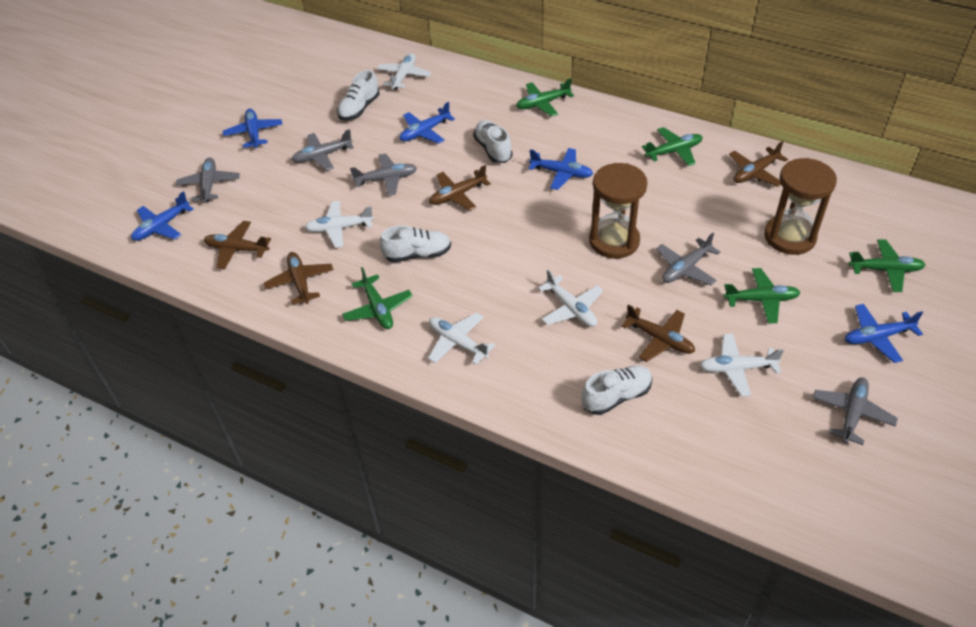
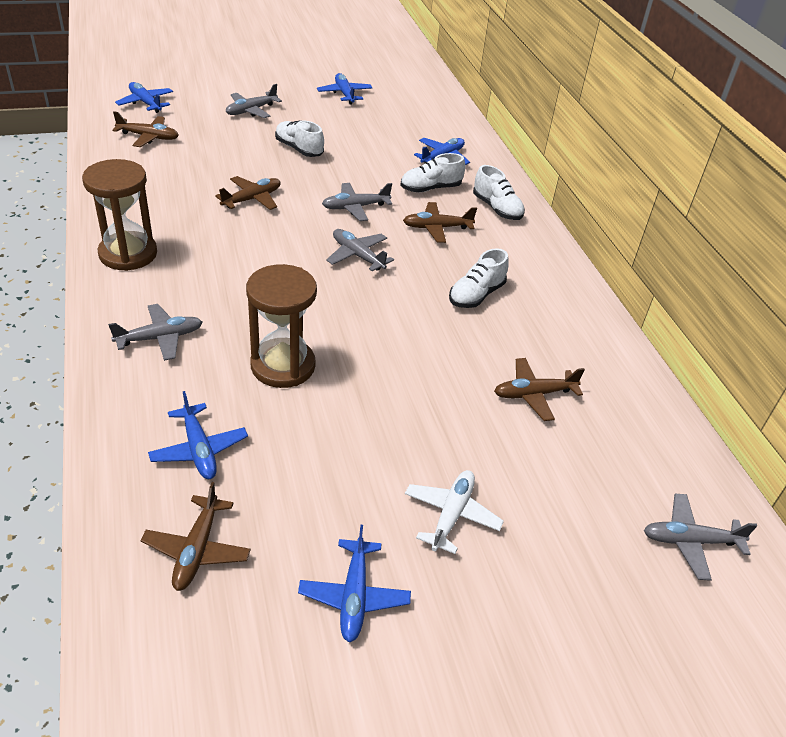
green plane: 5 -> 0
white plane: 5 -> 1

